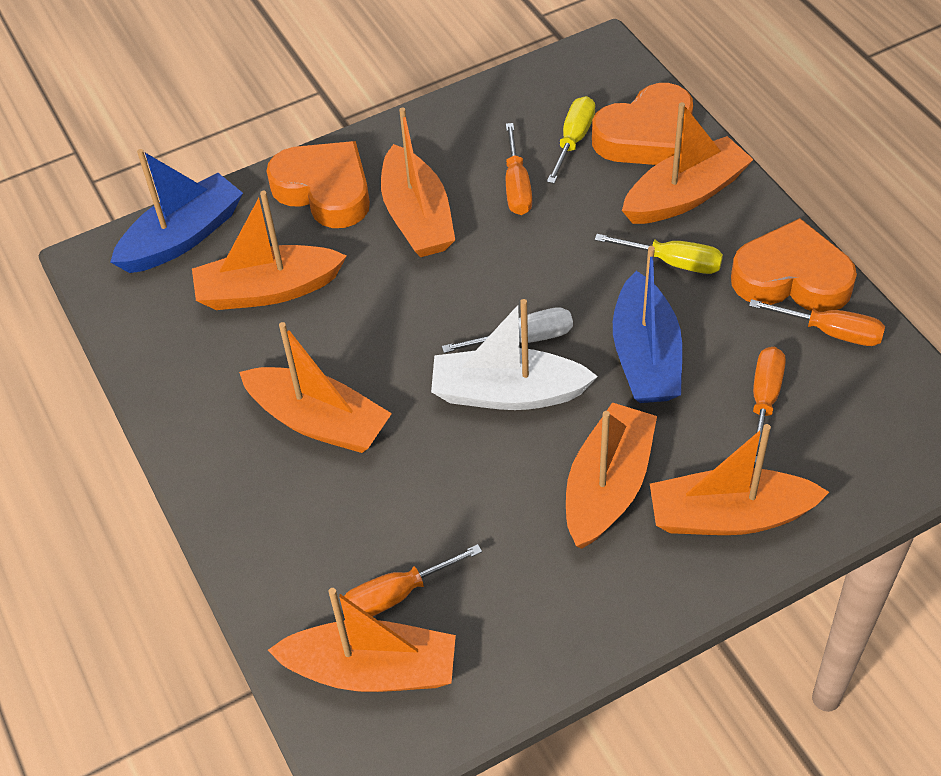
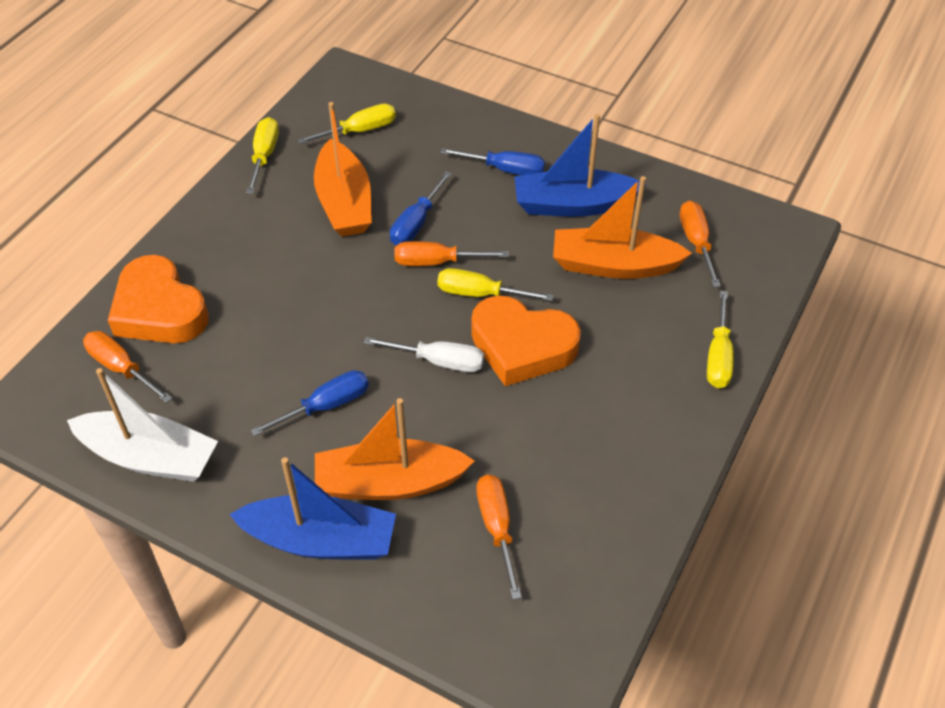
blue screwdriver: 0 -> 3
orange boat: 7 -> 3
orange heart: 3 -> 2
yellow screwdriver: 2 -> 4

